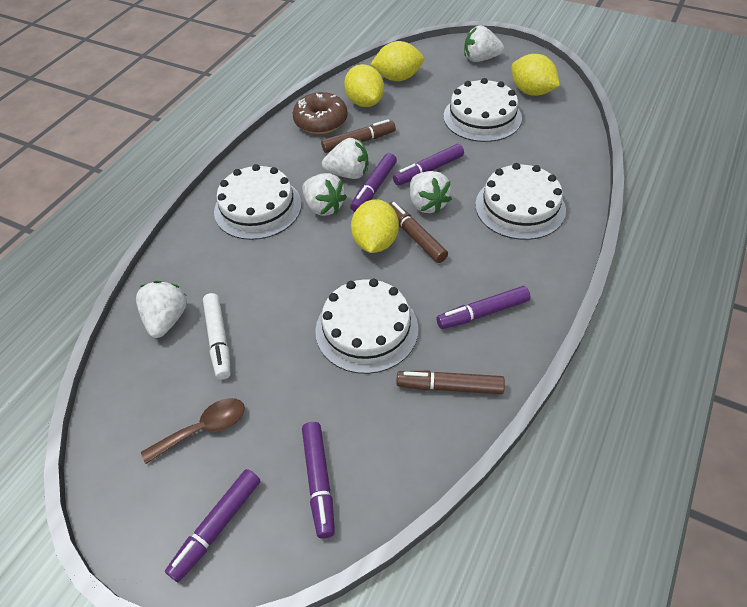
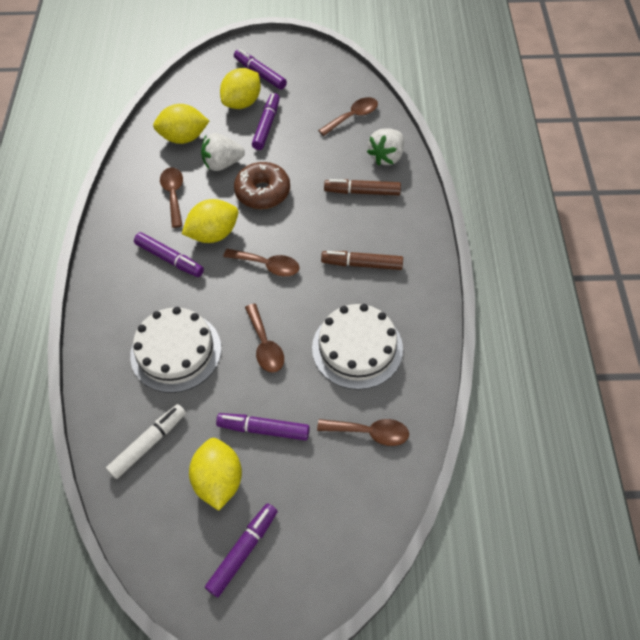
brown marker: 3 -> 2
brown spoon: 1 -> 5
white cake: 4 -> 2
white strawberry: 5 -> 2

